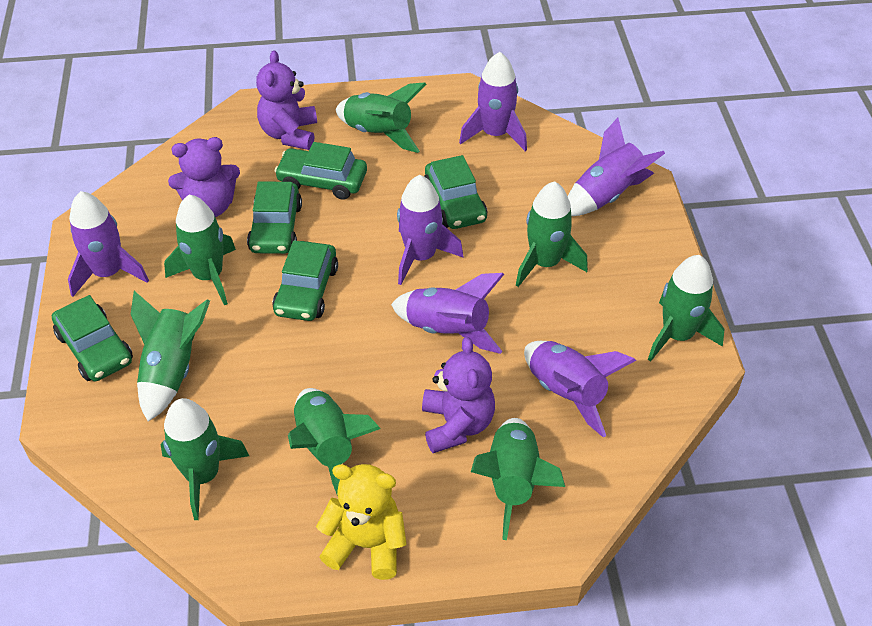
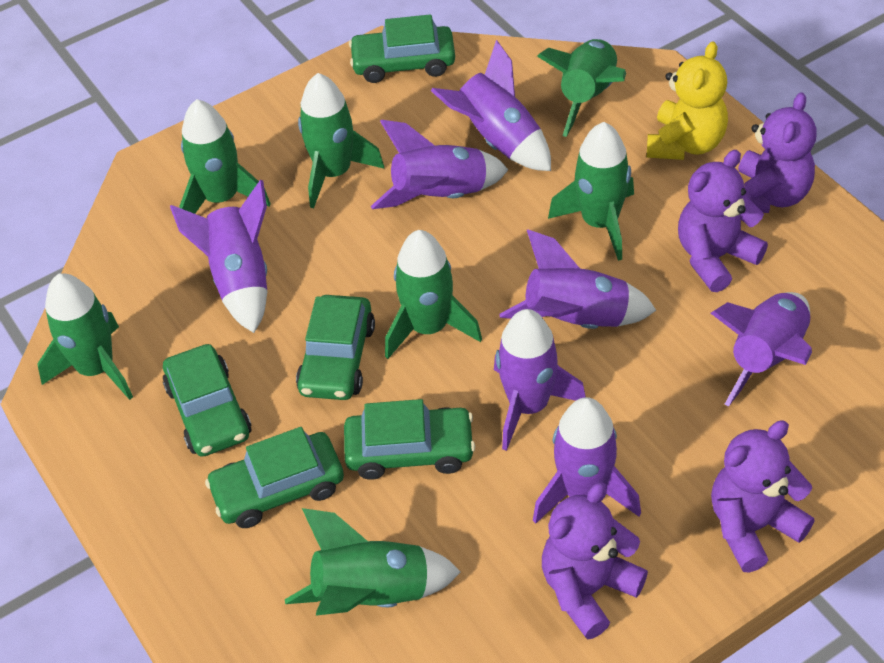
green rocket: 8 -> 7
purple rocket: 6 -> 7
purple teddy bear: 3 -> 4

